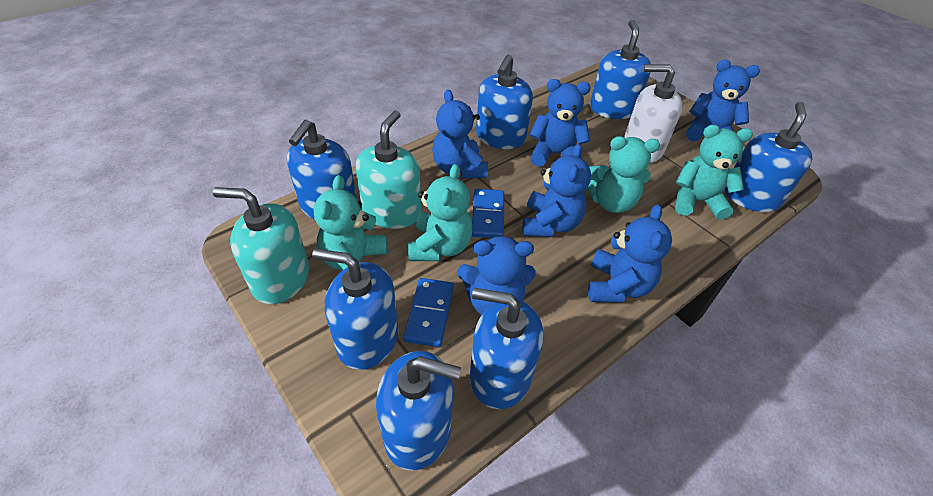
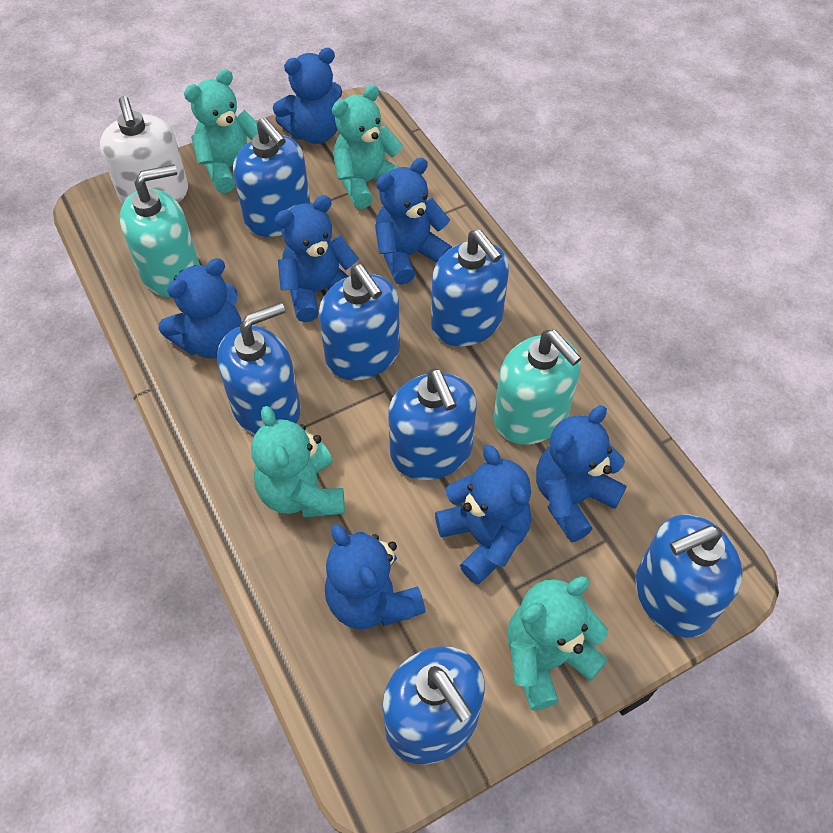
blue domino: 2 -> 0
blue teddy bear: 6 -> 7

